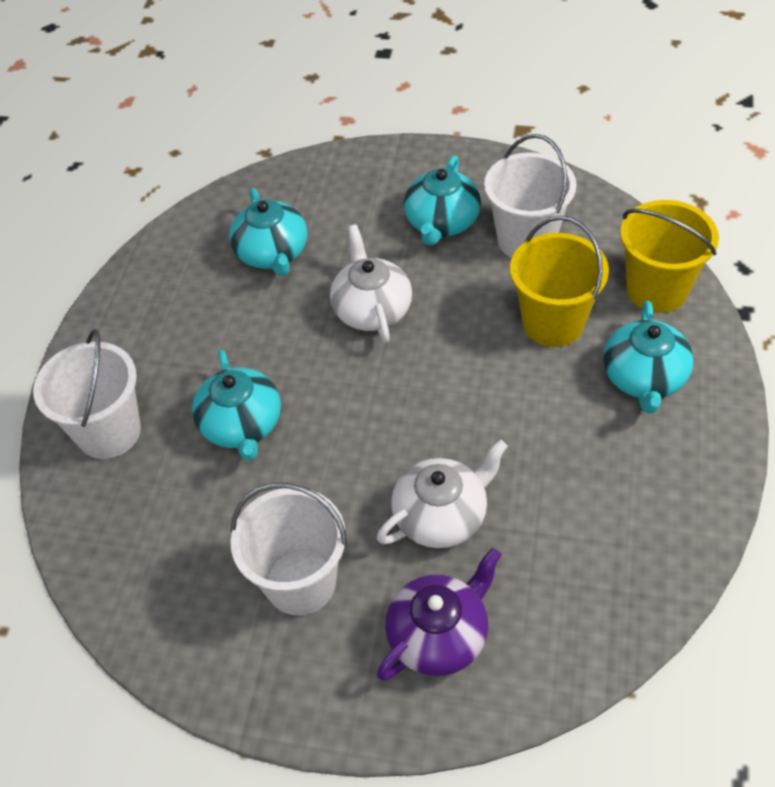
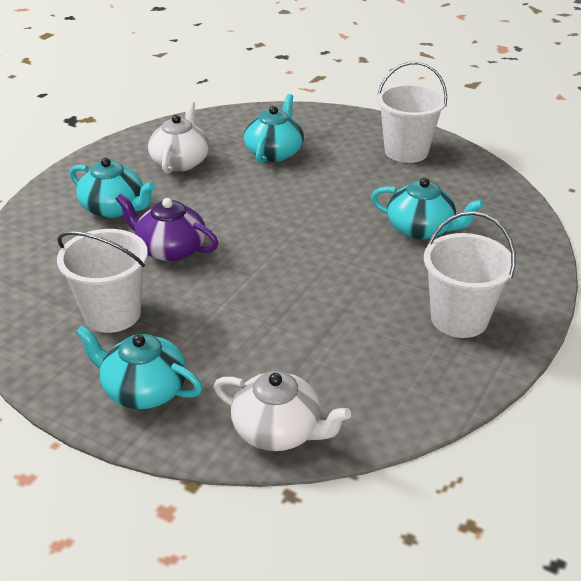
yellow bucket: 2 -> 0

